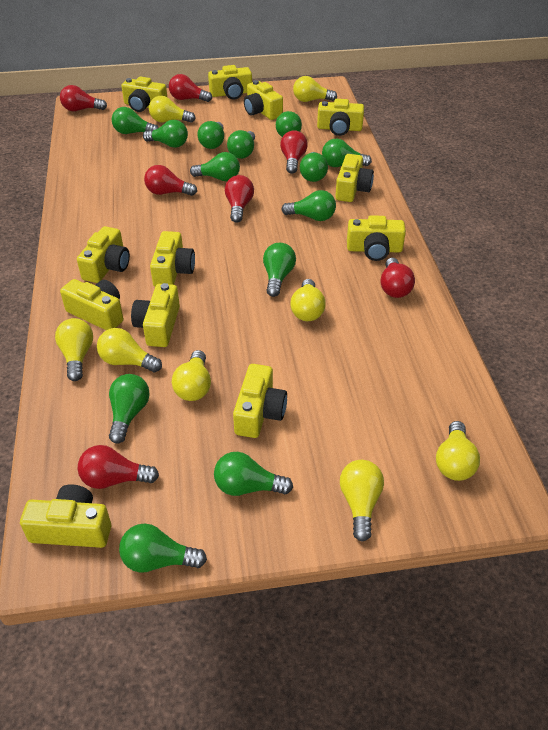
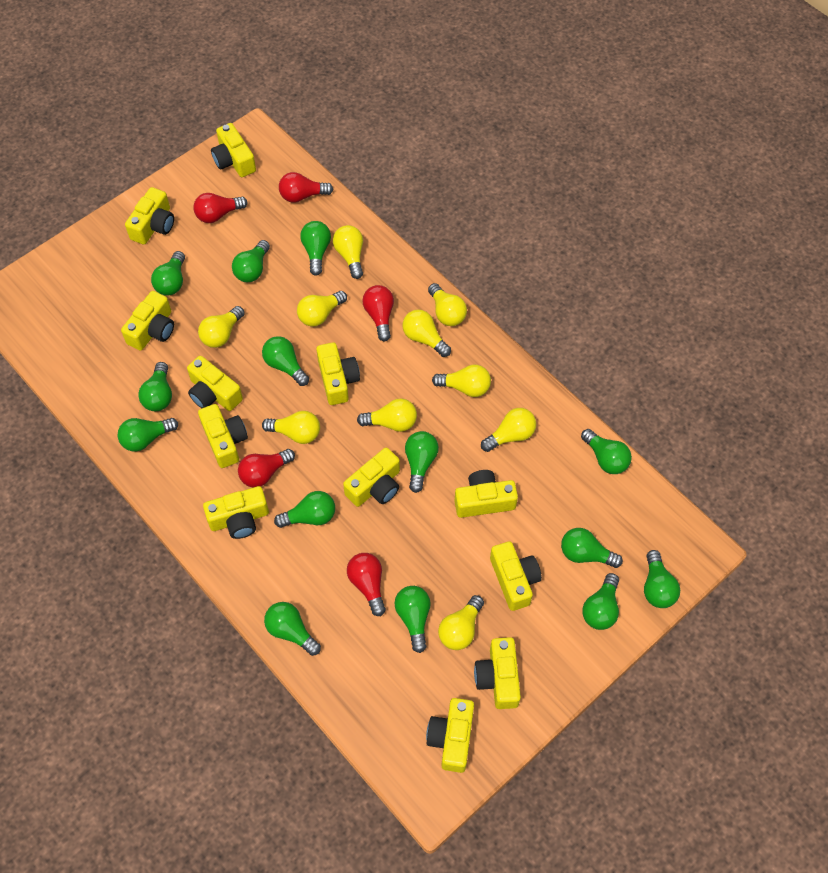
green light bulb: 13 -> 14
red light bulb: 7 -> 5
yellow light bulb: 8 -> 10

